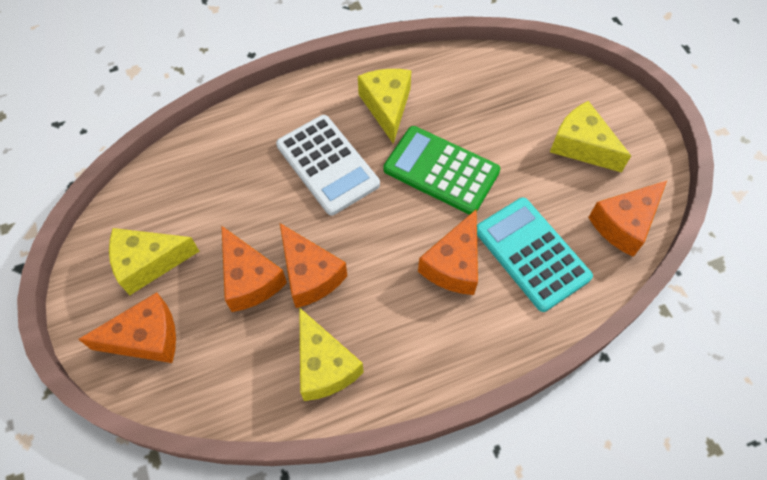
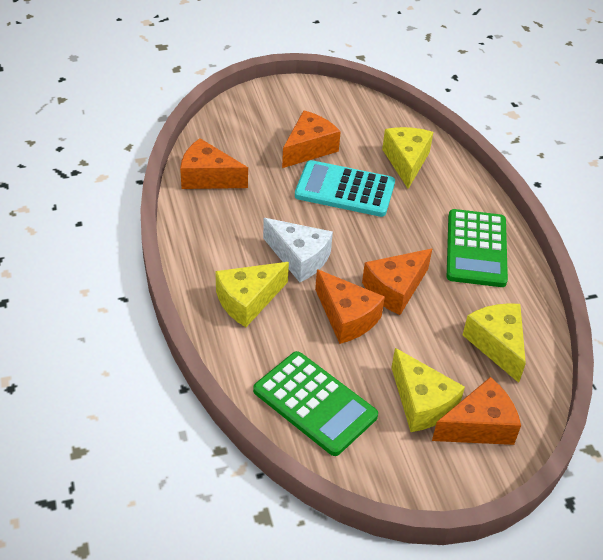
green calculator: 1 -> 2
white calculator: 1 -> 0
white cheese: 0 -> 1

